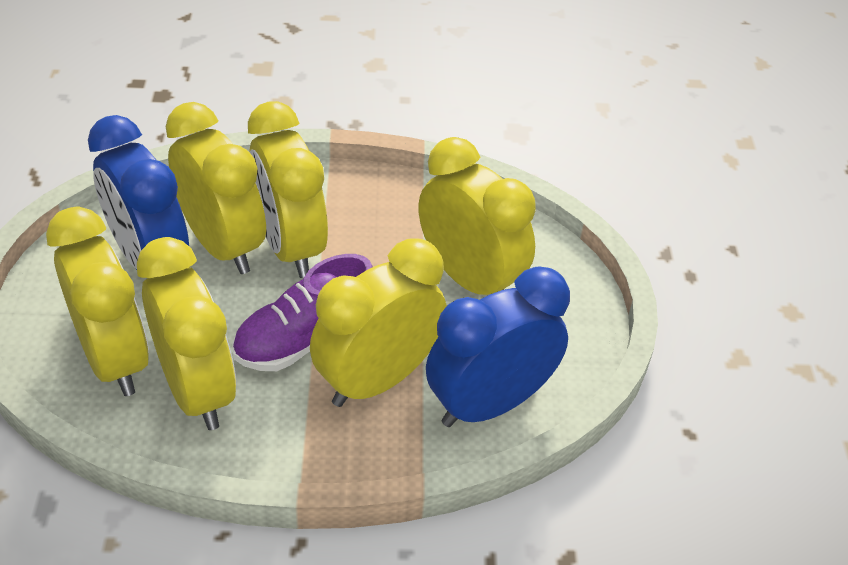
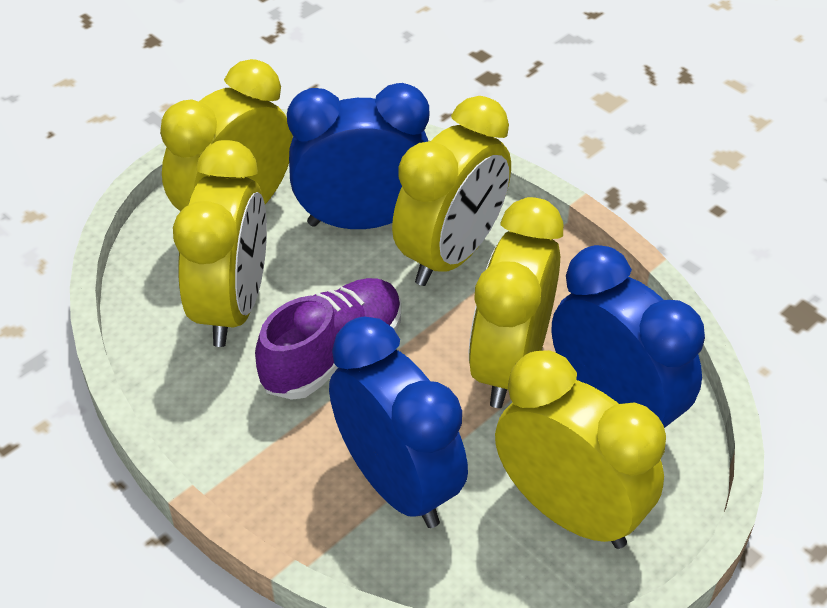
blue clock: 2 -> 3
yellow clock: 6 -> 5

